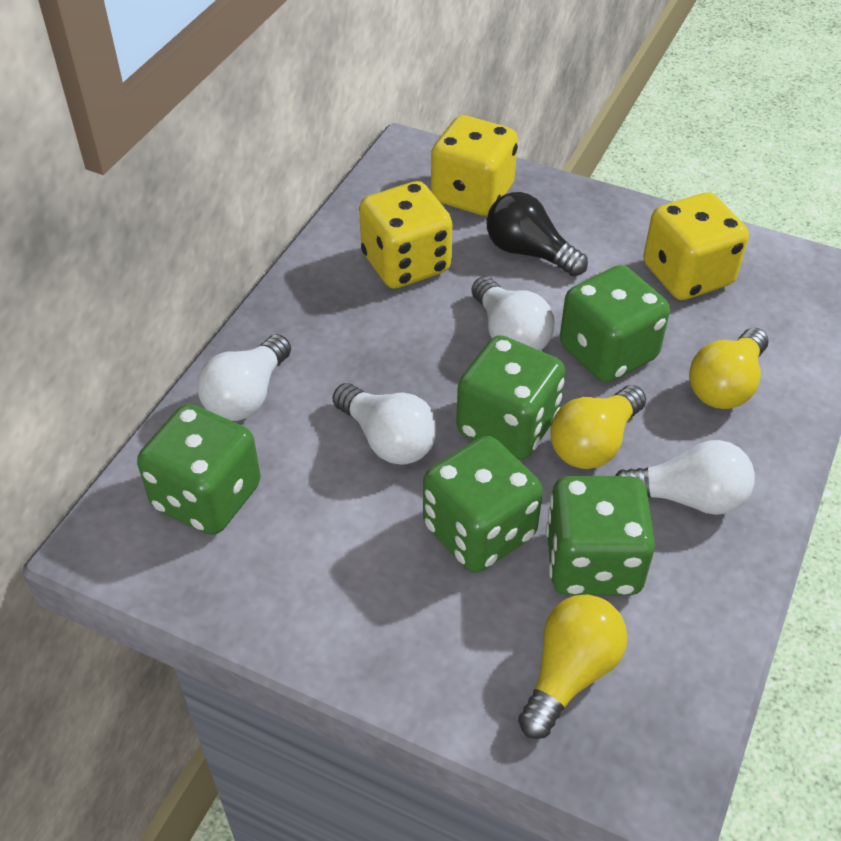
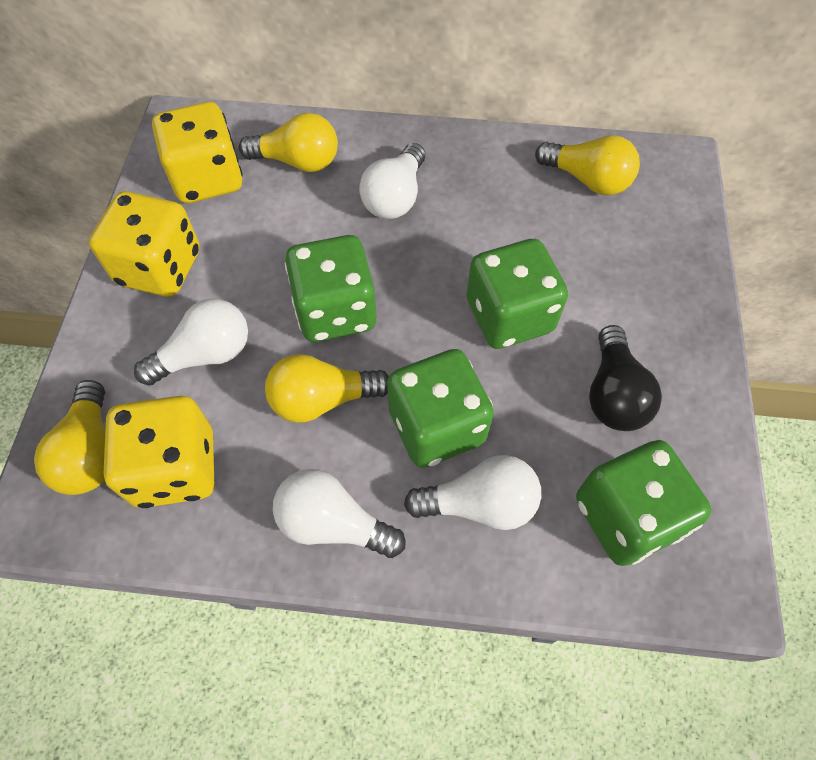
green dice: 5 -> 4
yellow light bulb: 3 -> 4

